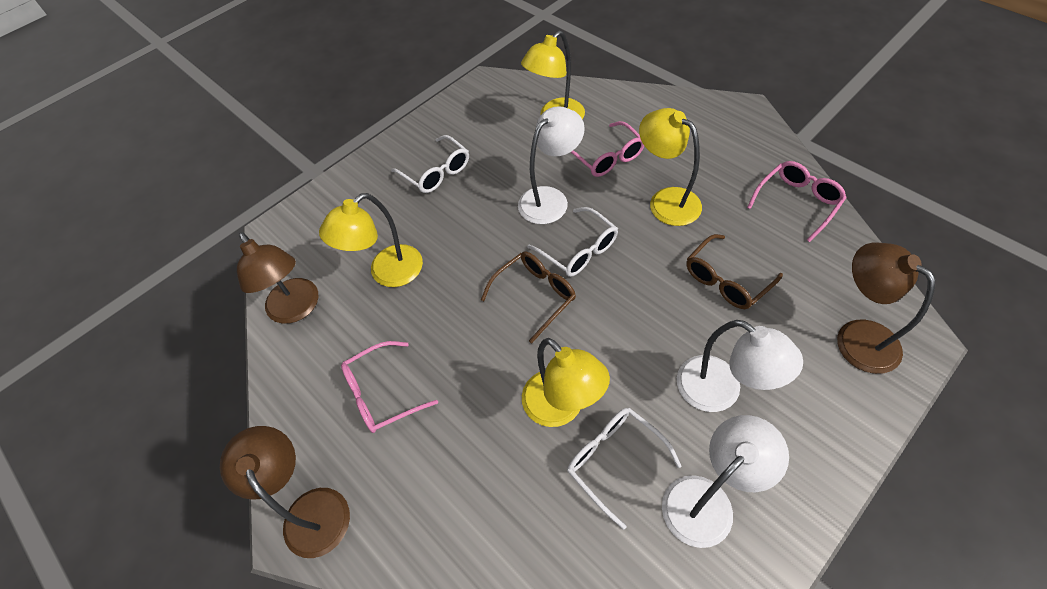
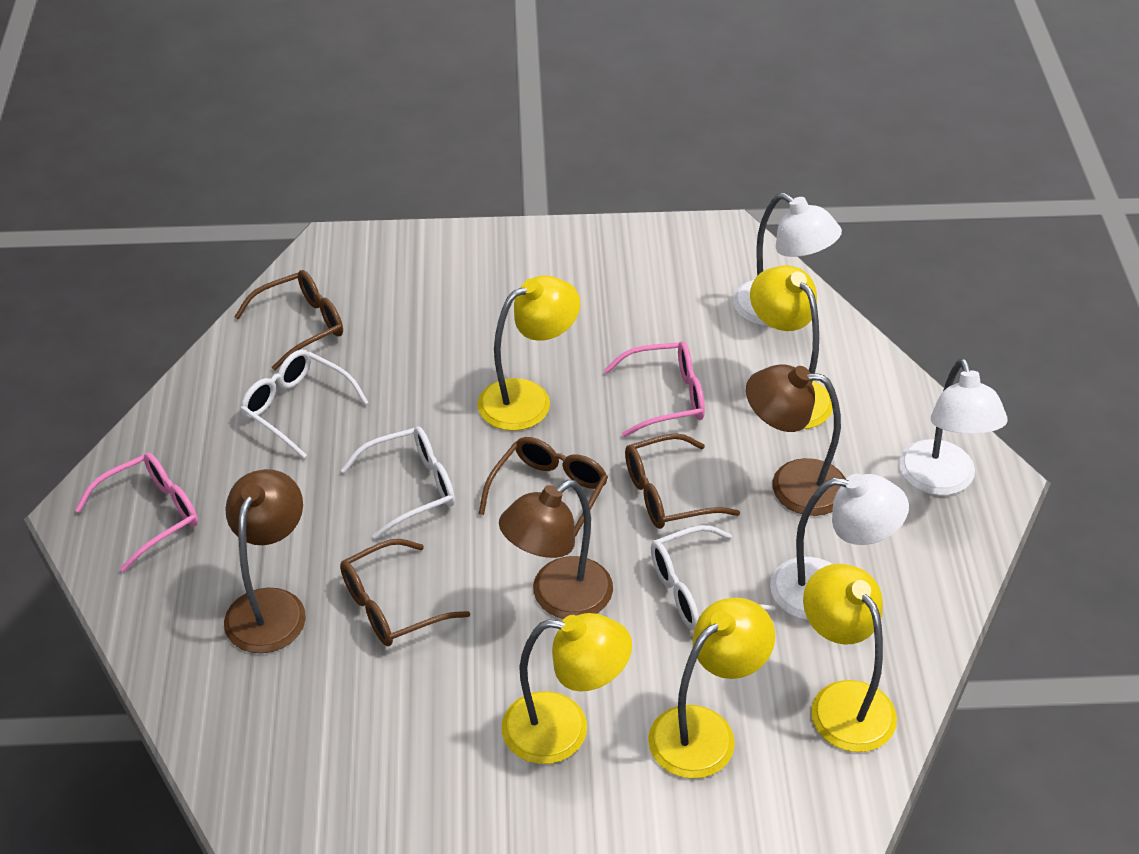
brown glasses: 2 -> 4
pink glasses: 3 -> 2
yellow lamp: 4 -> 5

